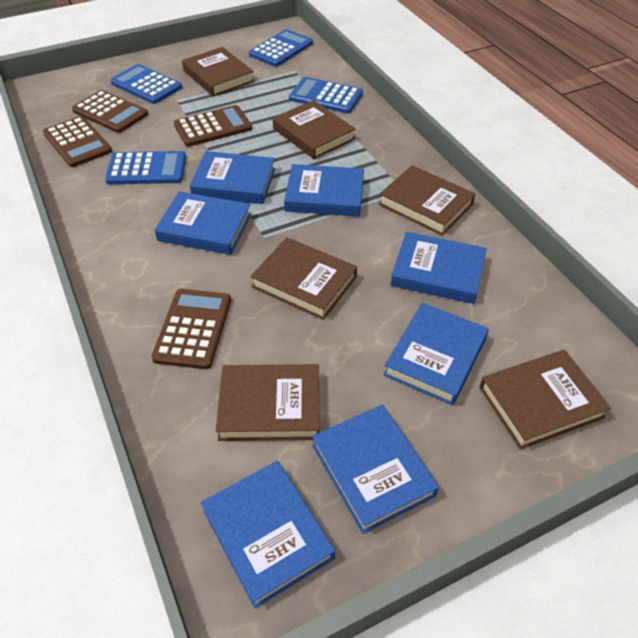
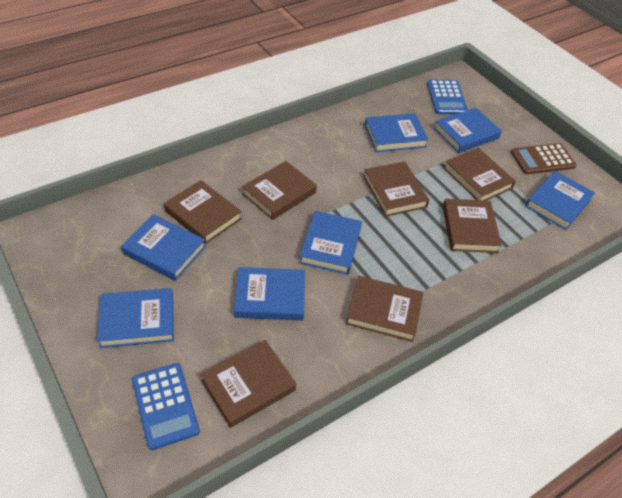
blue calculator: 4 -> 2
brown book: 6 -> 7
brown calculator: 4 -> 1

